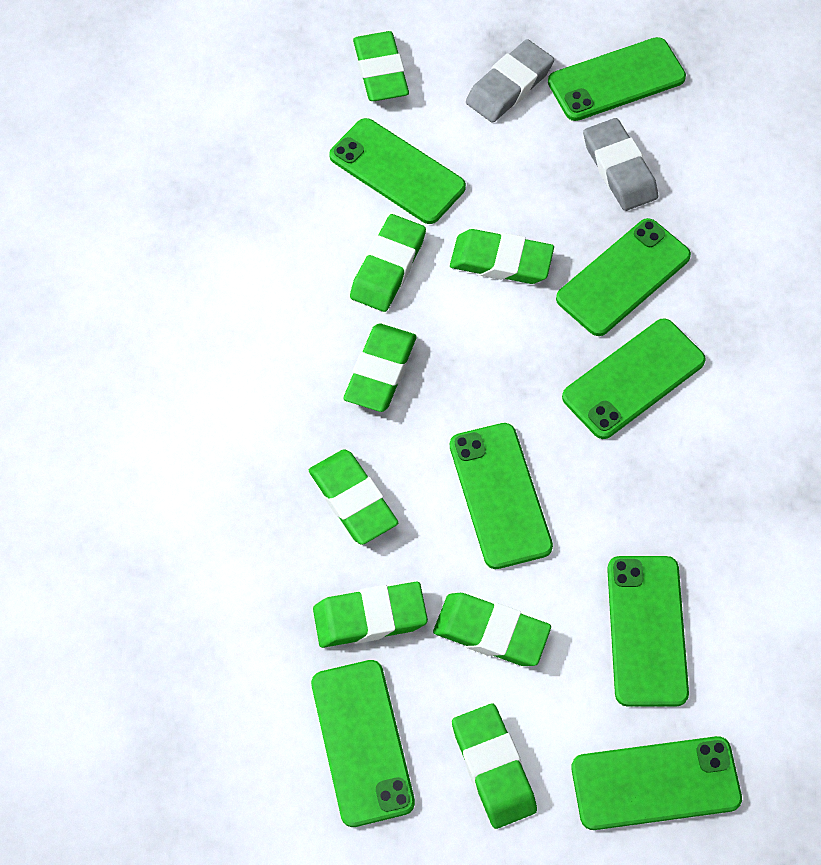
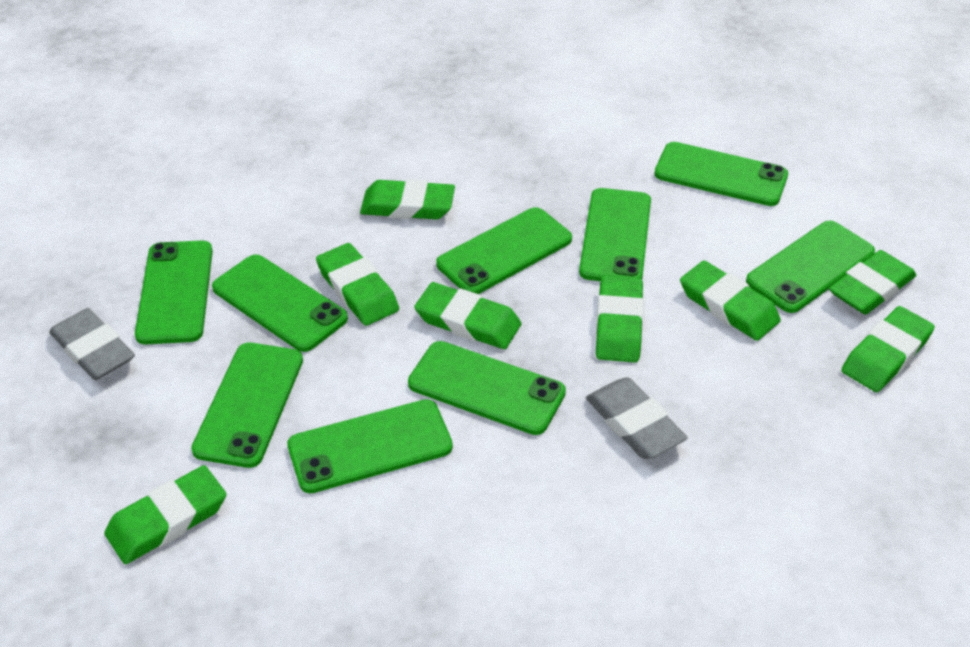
green phone: 8 -> 9

